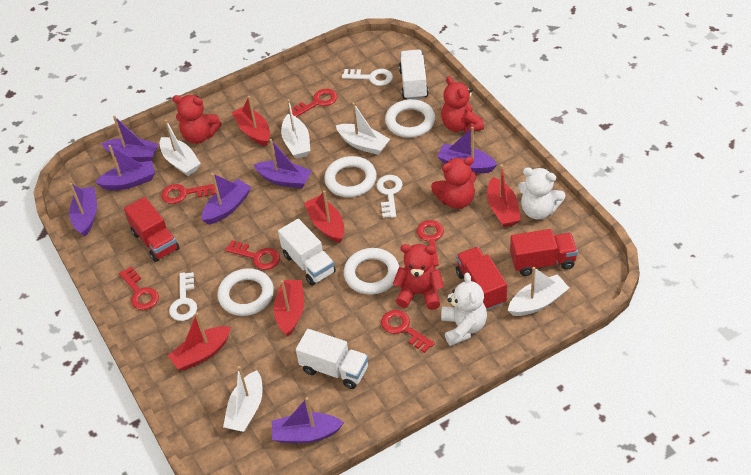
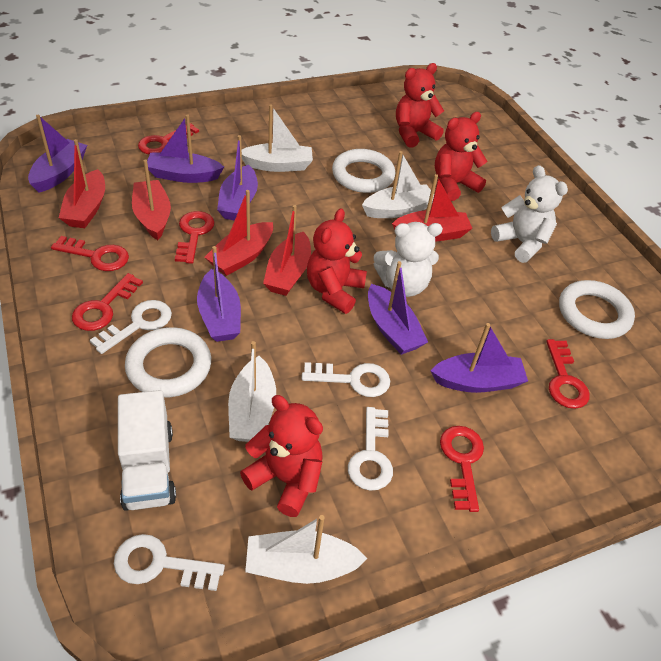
purple boat: 7 -> 6
red truck: 3 -> 0
white boat: 5 -> 4
white key: 3 -> 4
white ring: 4 -> 3
white truck: 3 -> 1

